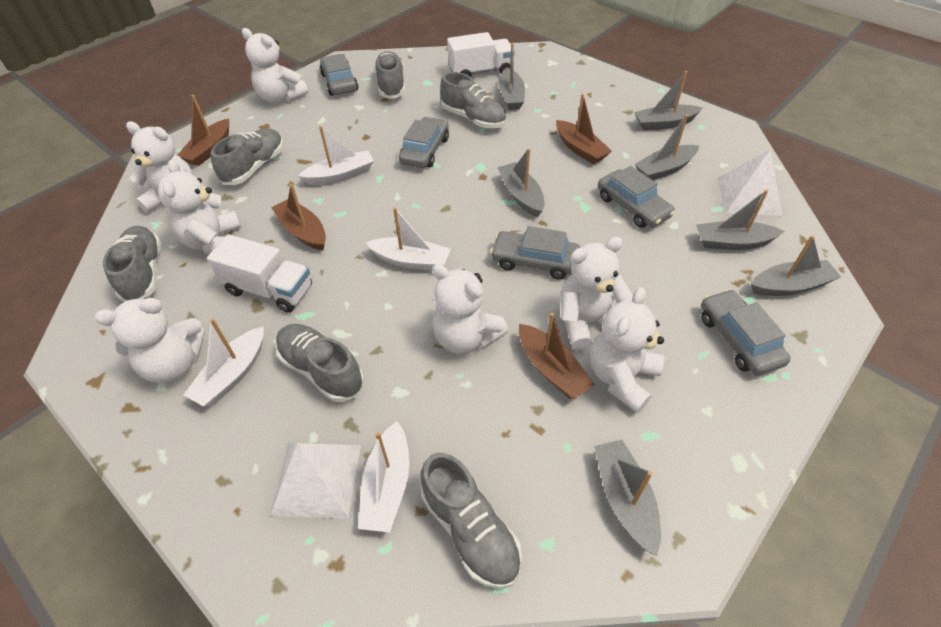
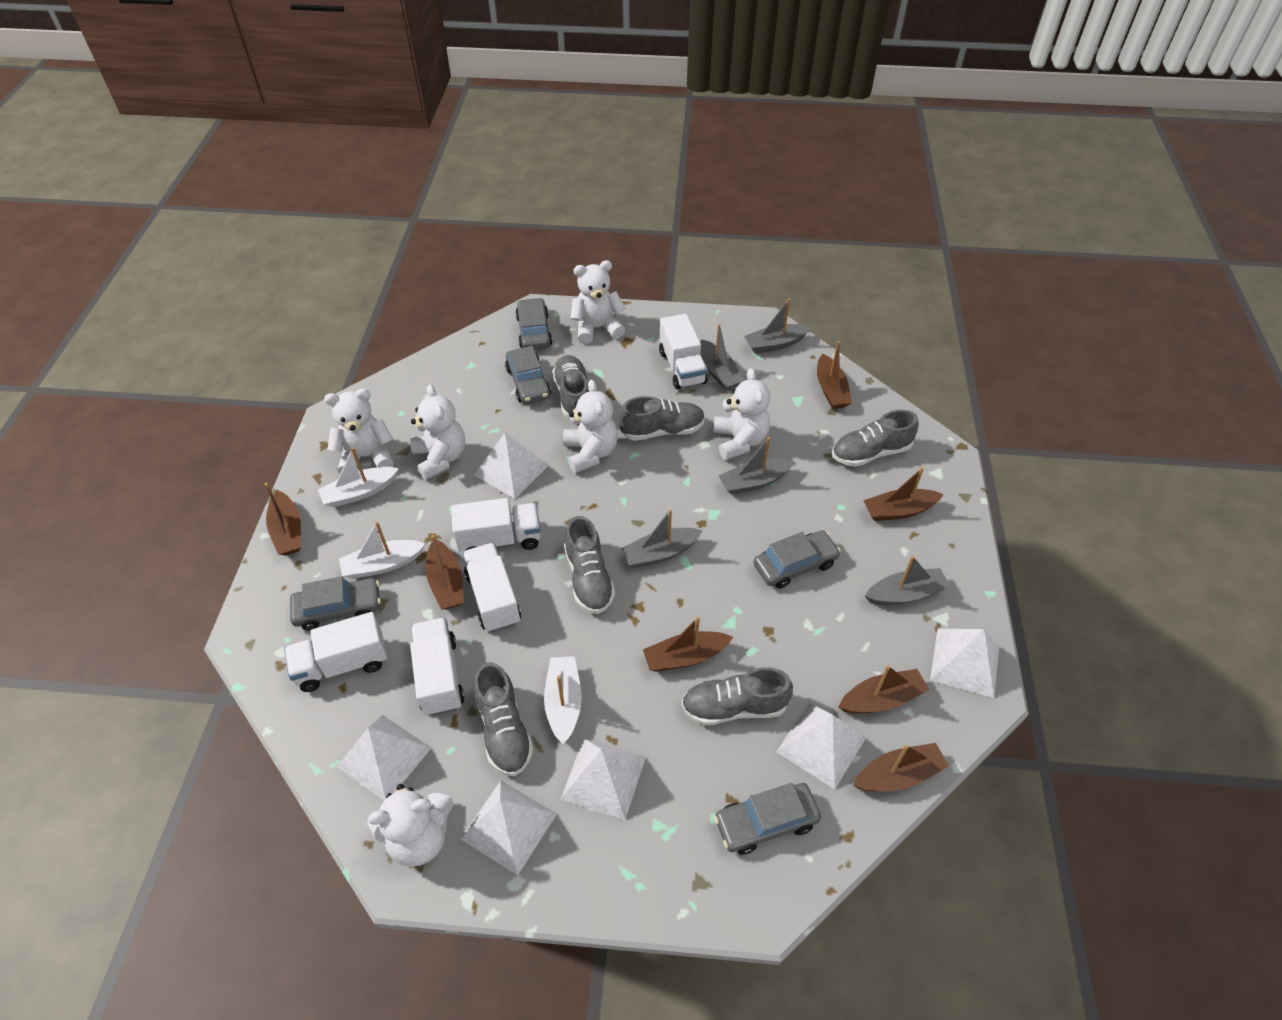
brown boat: 4 -> 7
grey boat: 7 -> 5
white boat: 4 -> 3
white pyramid: 2 -> 6
white teddy bear: 7 -> 6
white truck: 2 -> 5

